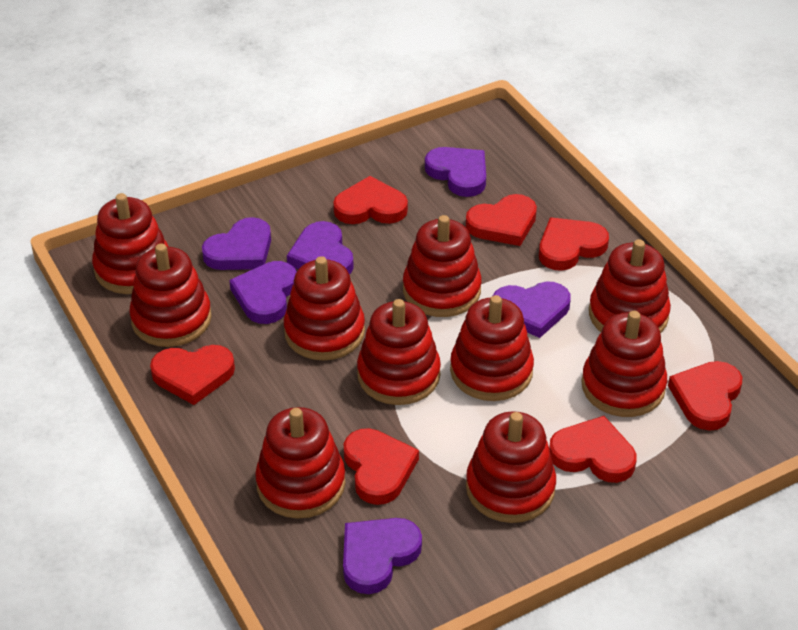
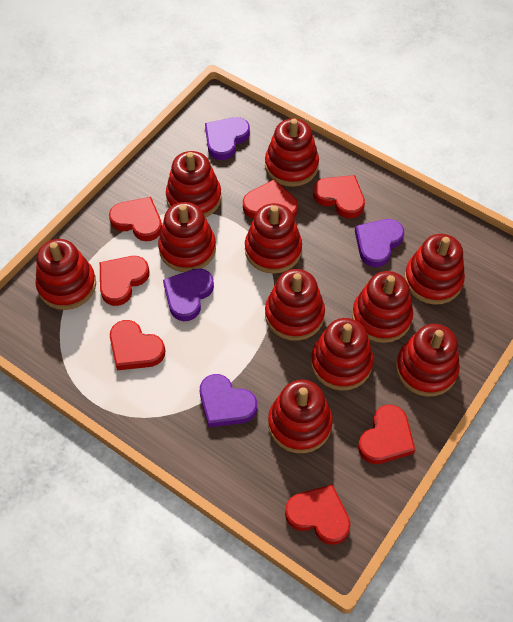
purple heart: 6 -> 4
red stacking toy: 10 -> 11

